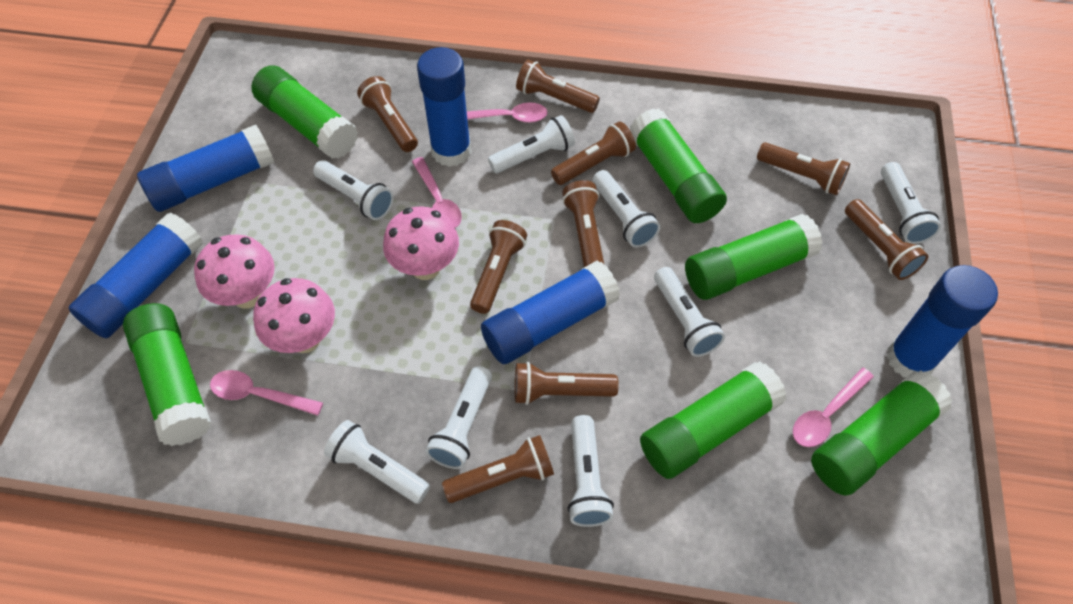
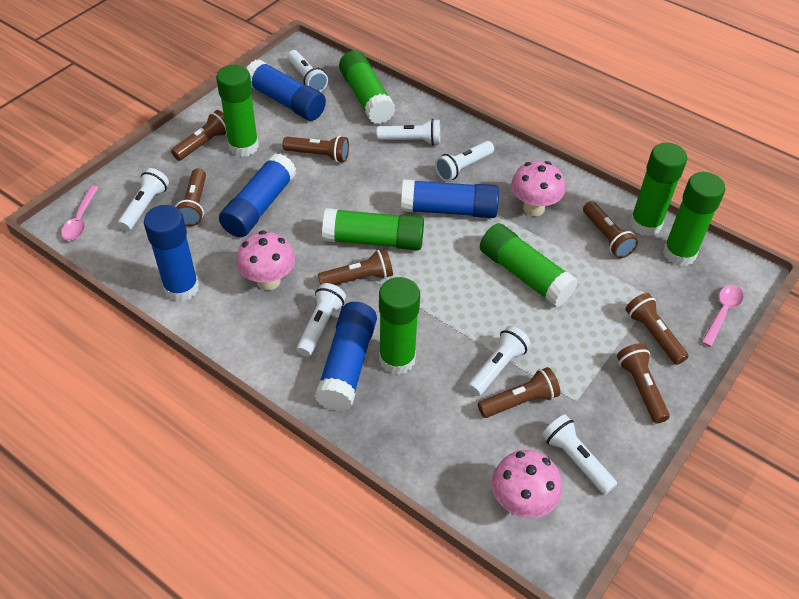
brown flashlight: 9 -> 8
green glue stick: 6 -> 7
pink spoon: 4 -> 2
white flashlight: 8 -> 7

